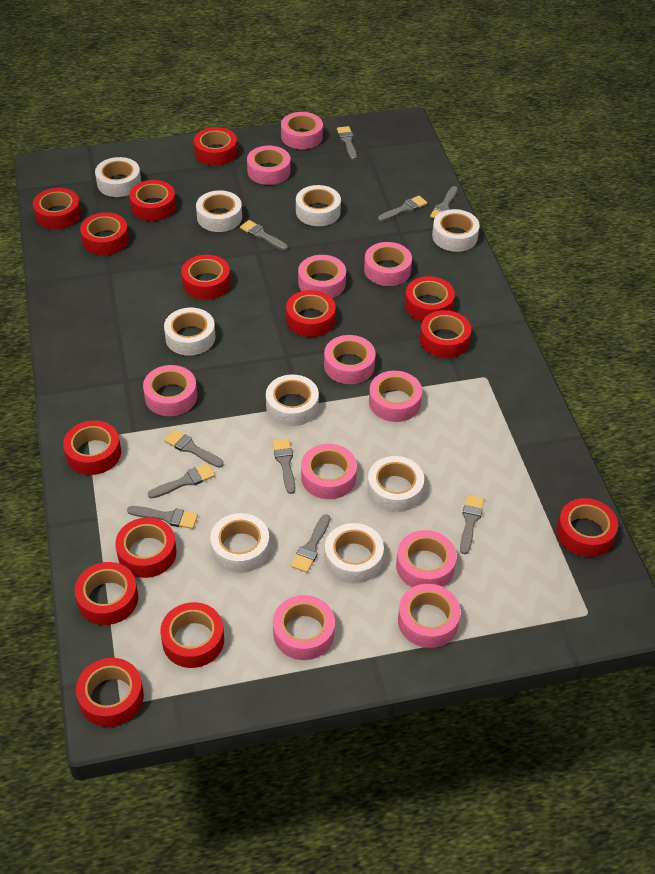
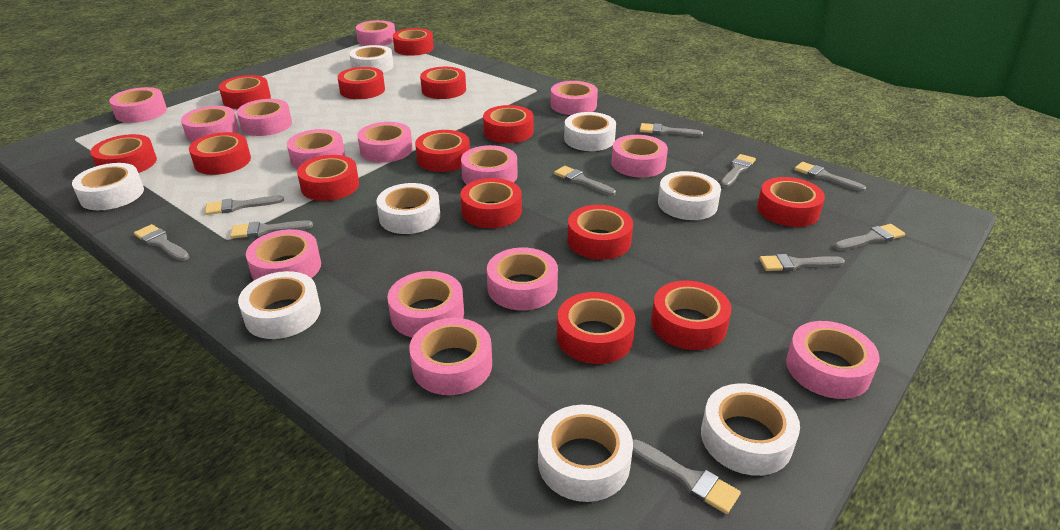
pink tape: 11 -> 14
white tape: 9 -> 8

